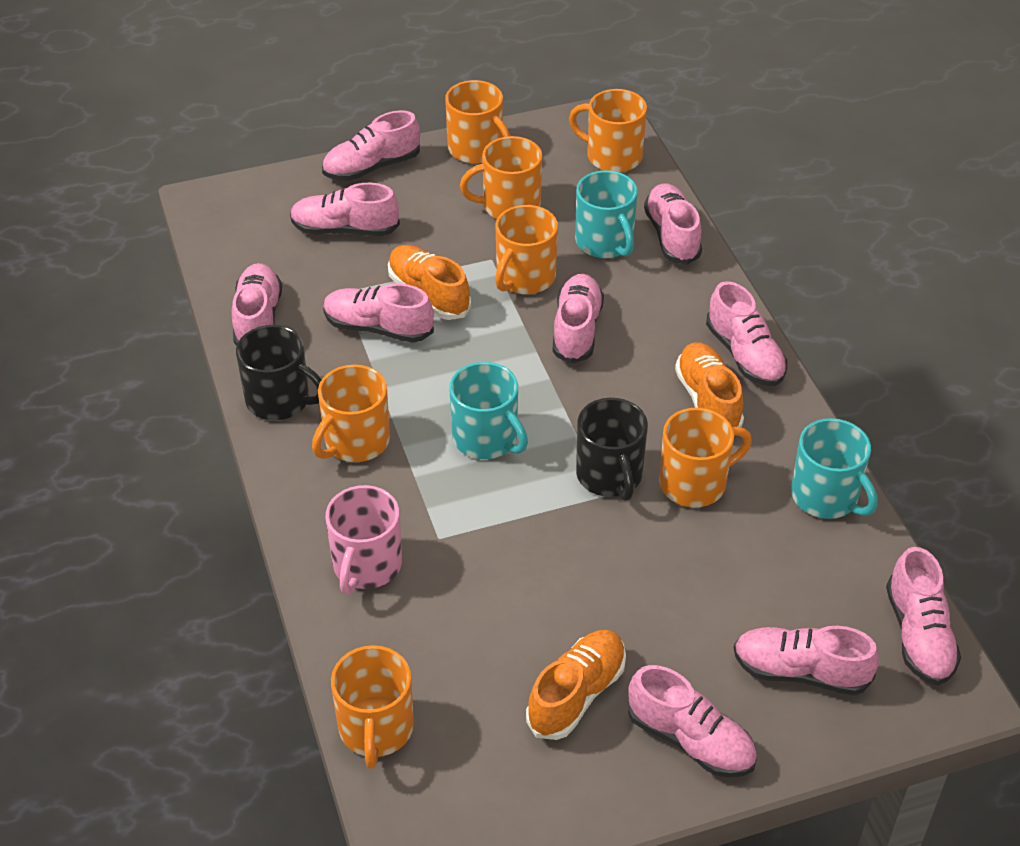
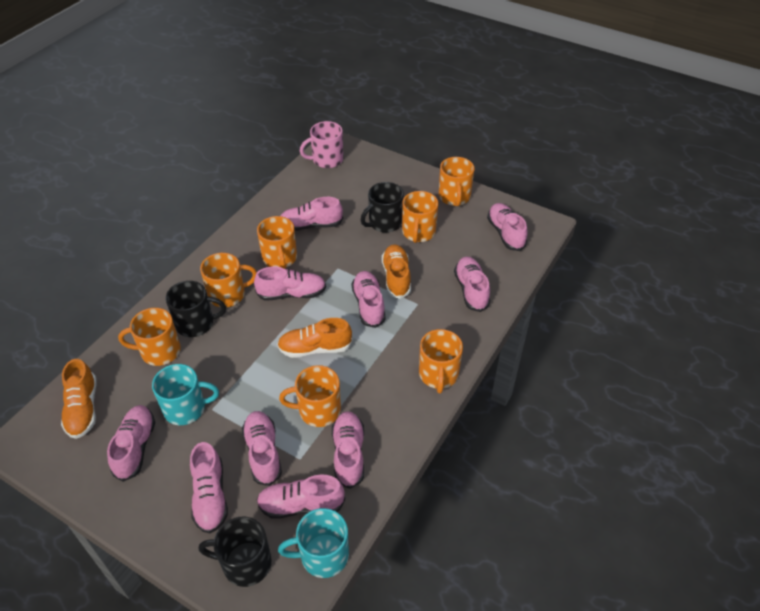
black mug: 2 -> 3
turquoise mug: 3 -> 2

